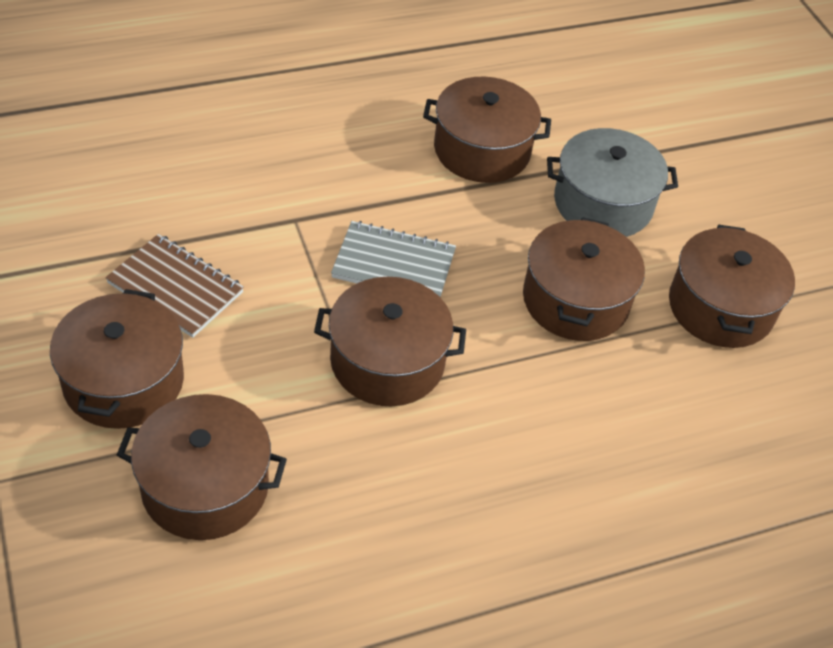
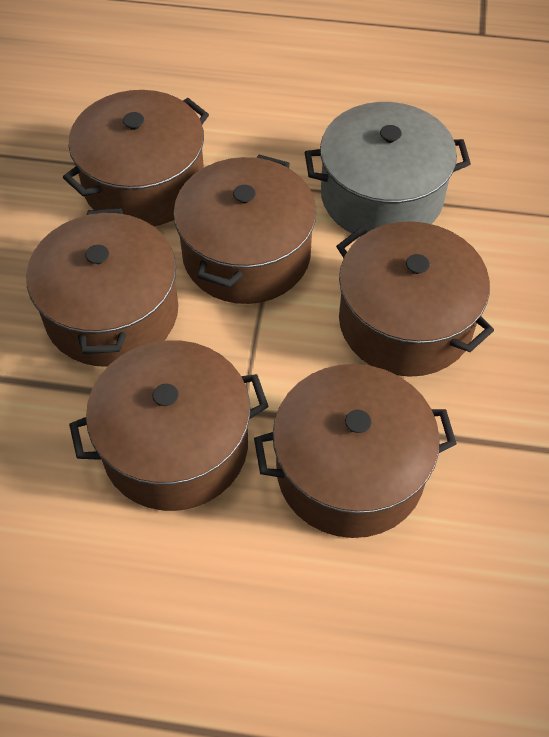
brown notebook: 1 -> 0
grey notebook: 1 -> 0

